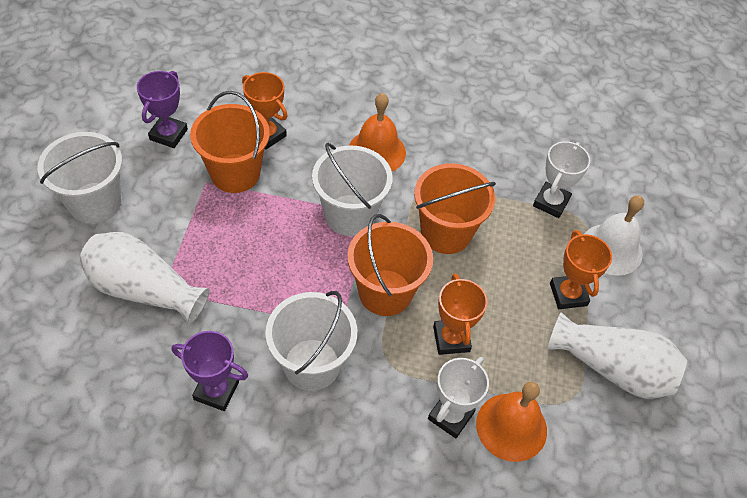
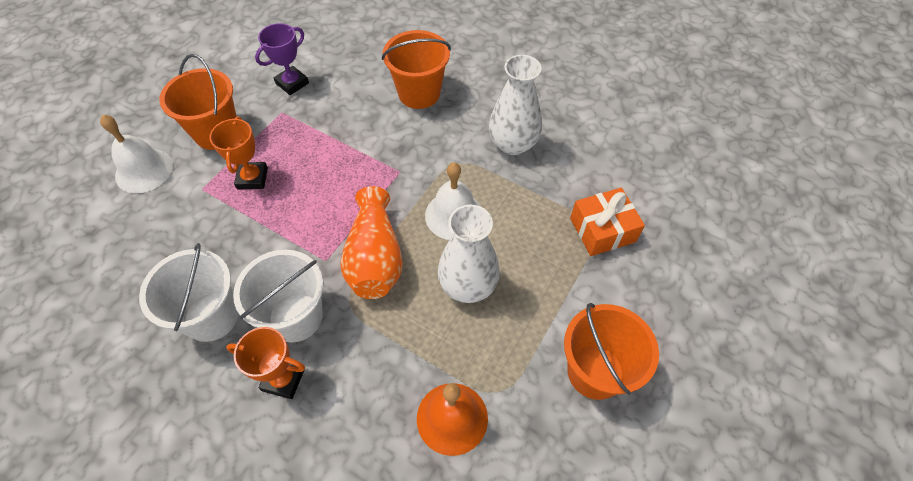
orange bell: 2 -> 1
orange gift: 0 -> 1
orange trophy: 3 -> 2
orange vase: 0 -> 1
purple trophy: 2 -> 1
white bell: 1 -> 2
white bucket: 3 -> 2
white trophy: 2 -> 0

